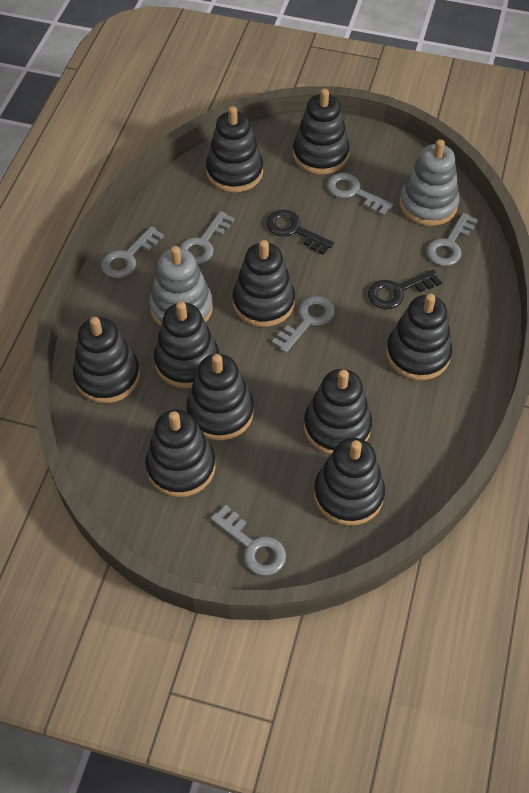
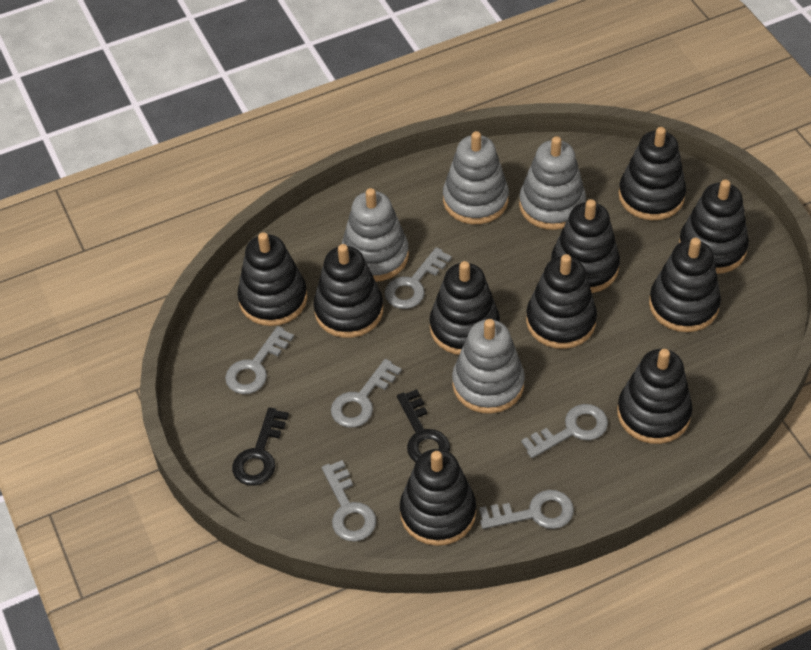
grey stacking toy: 2 -> 4

